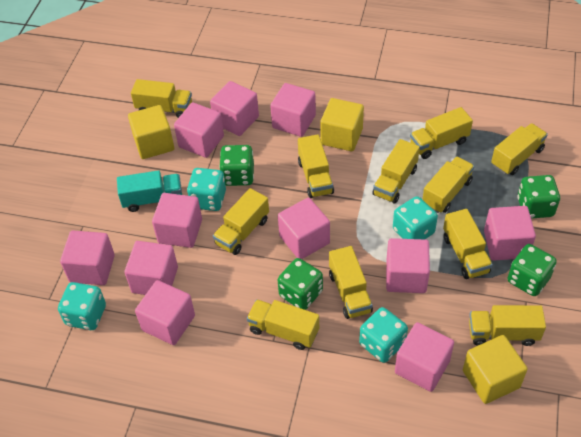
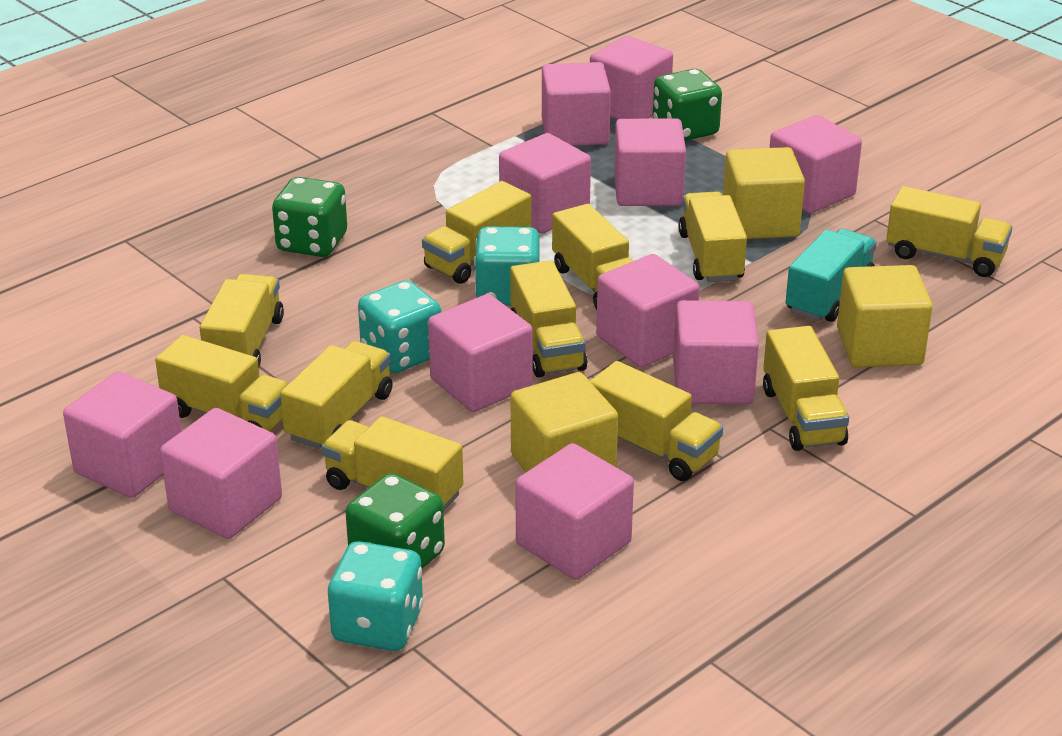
green dice: 4 -> 3
turquoise dice: 4 -> 3

